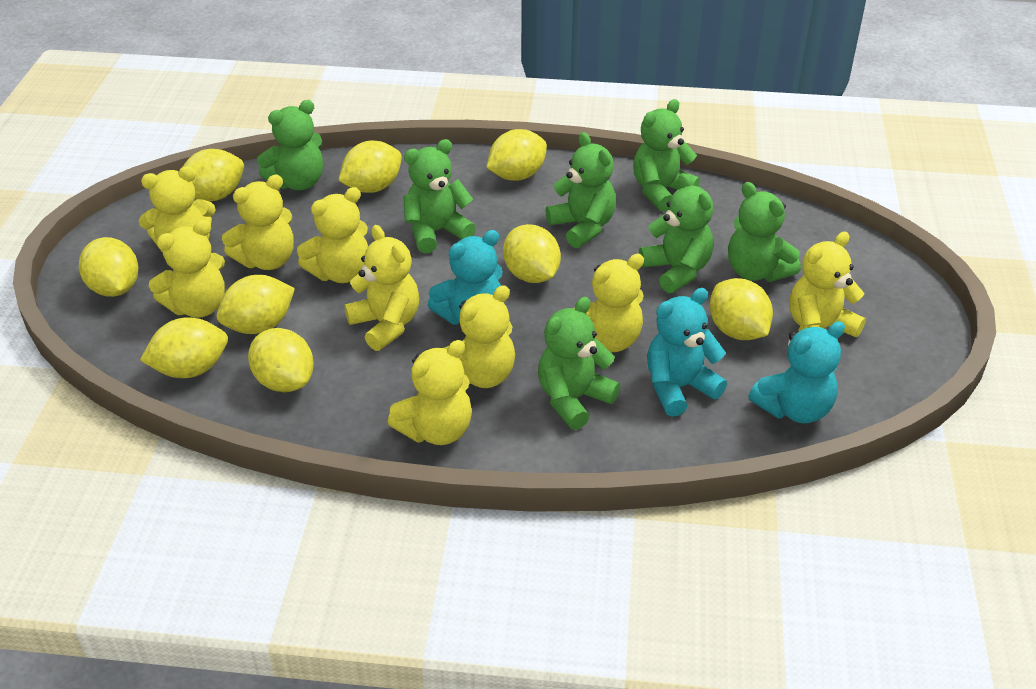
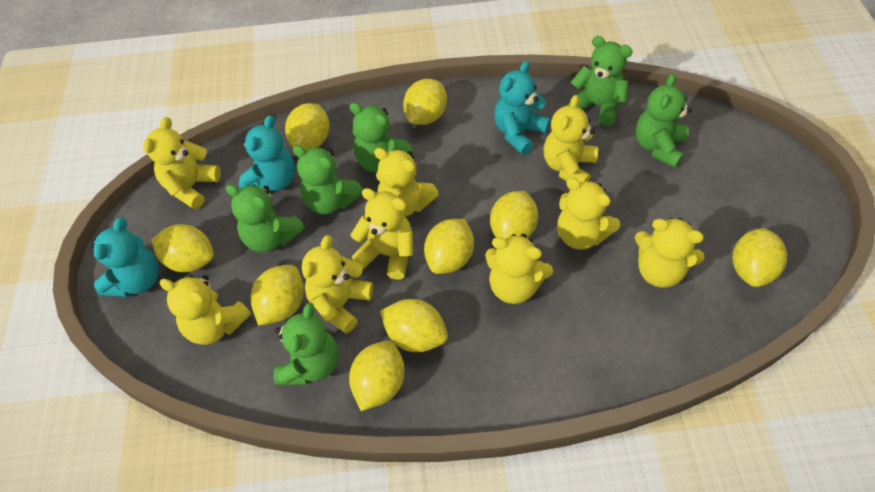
green teddy bear: 7 -> 6

